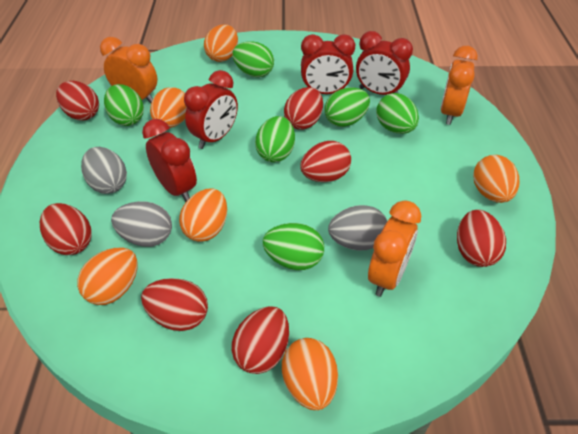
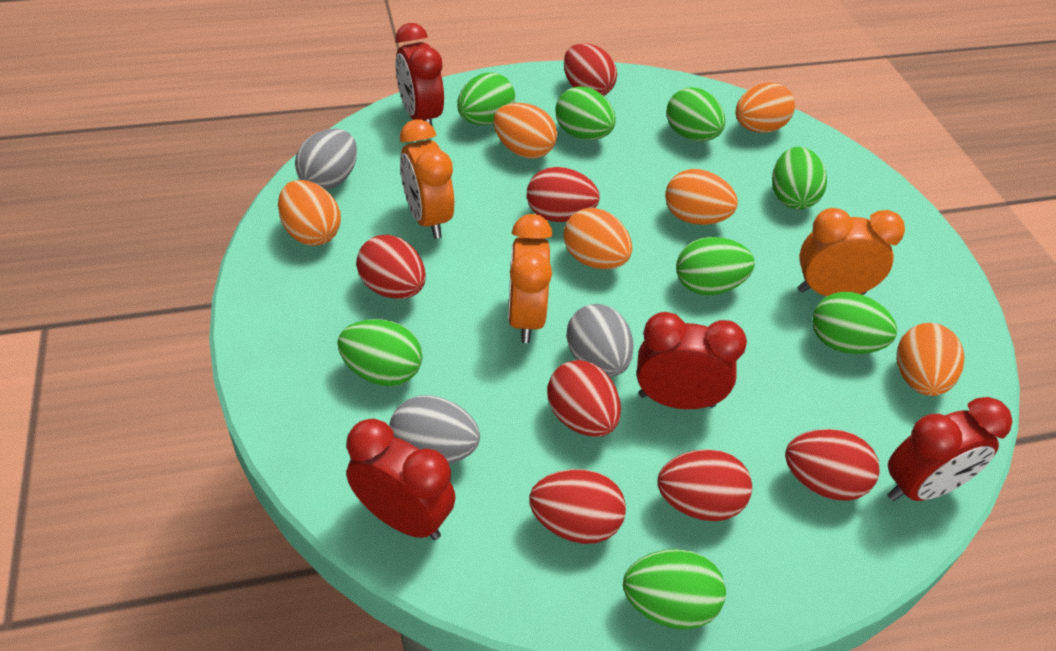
green egg: 6 -> 8

